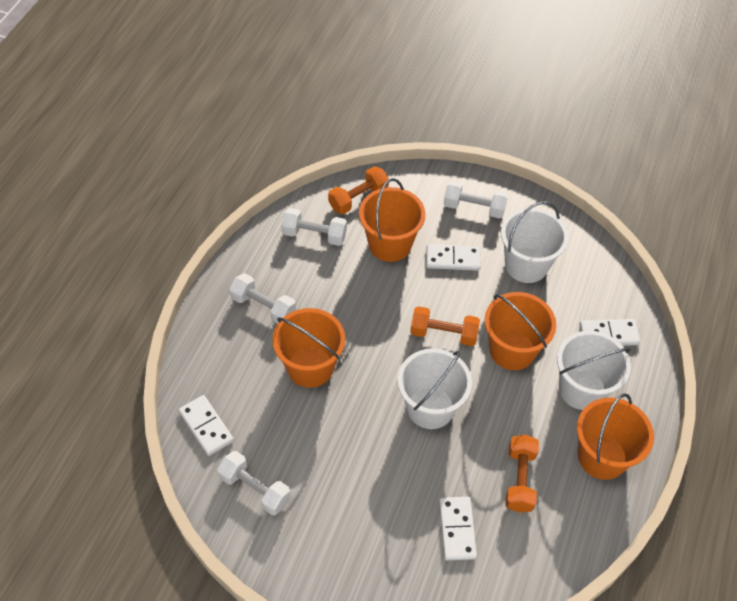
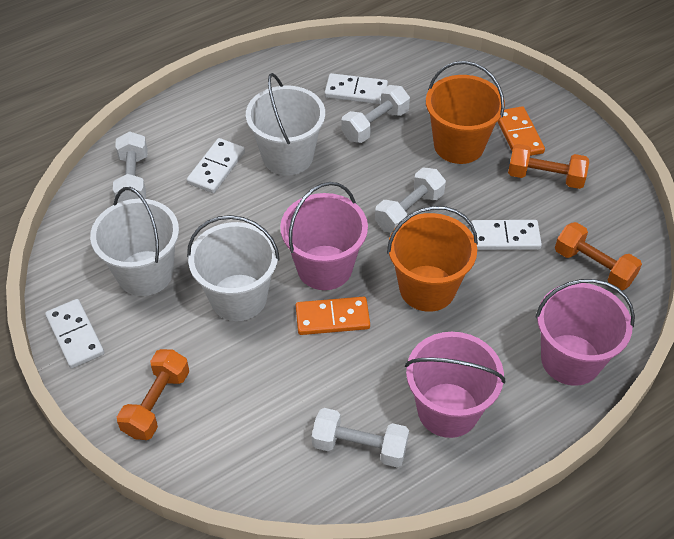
orange bucket: 4 -> 2
orange domino: 0 -> 2
pink bucket: 0 -> 3

